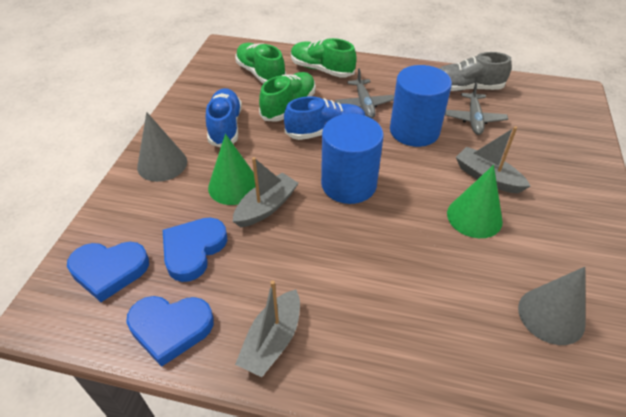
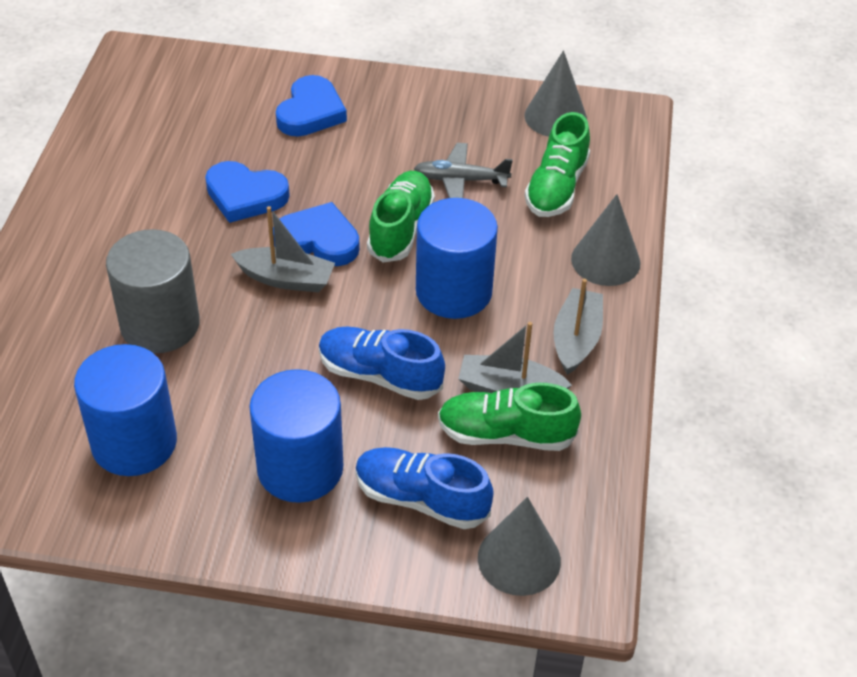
blue cylinder: 2 -> 3
green cone: 2 -> 0
grey cone: 2 -> 3
grey cylinder: 0 -> 1
grey plane: 2 -> 1
grey shoe: 1 -> 0

